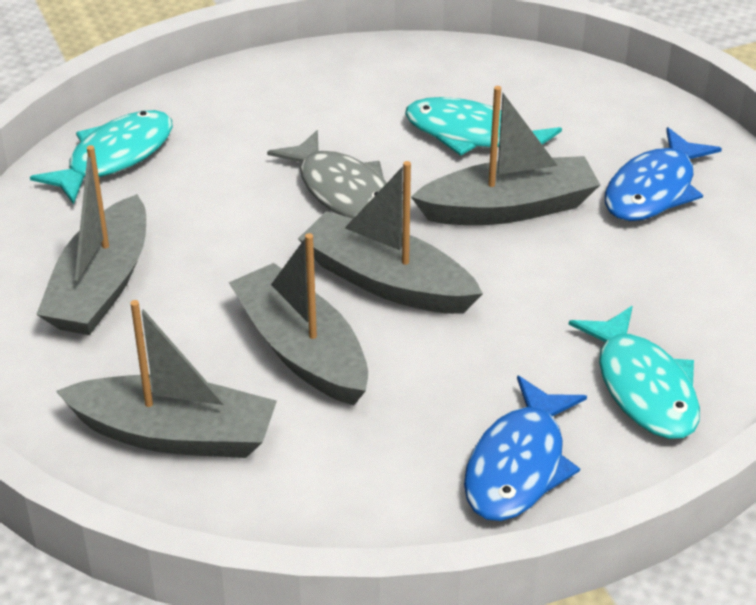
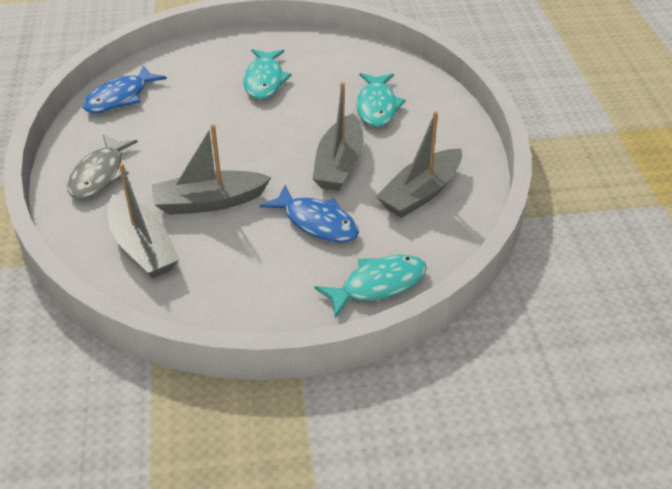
grey boat: 5 -> 4

